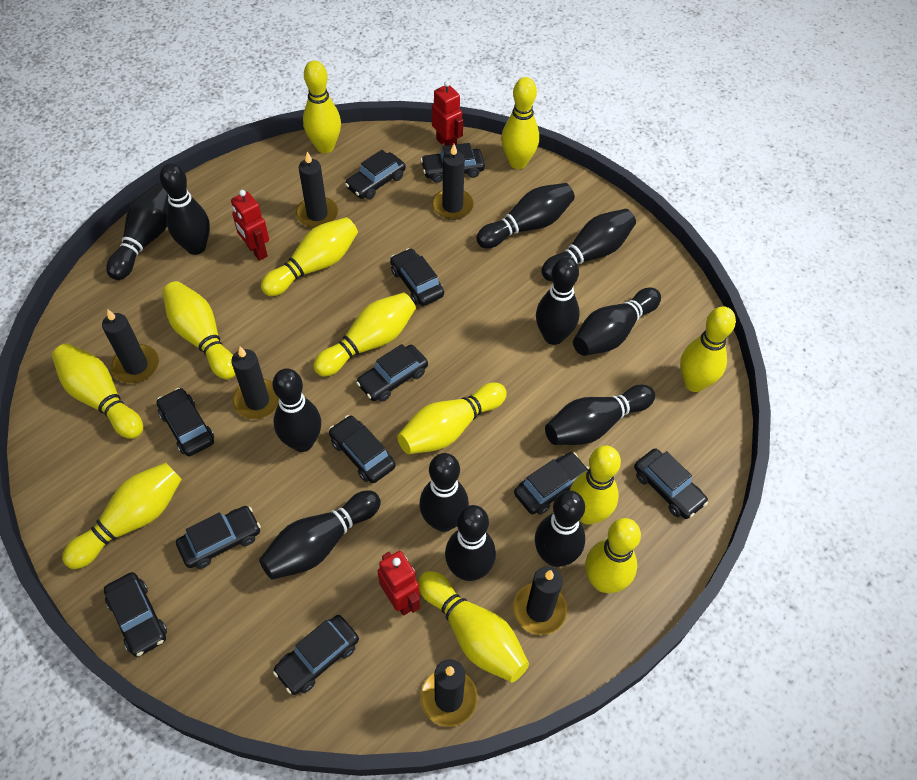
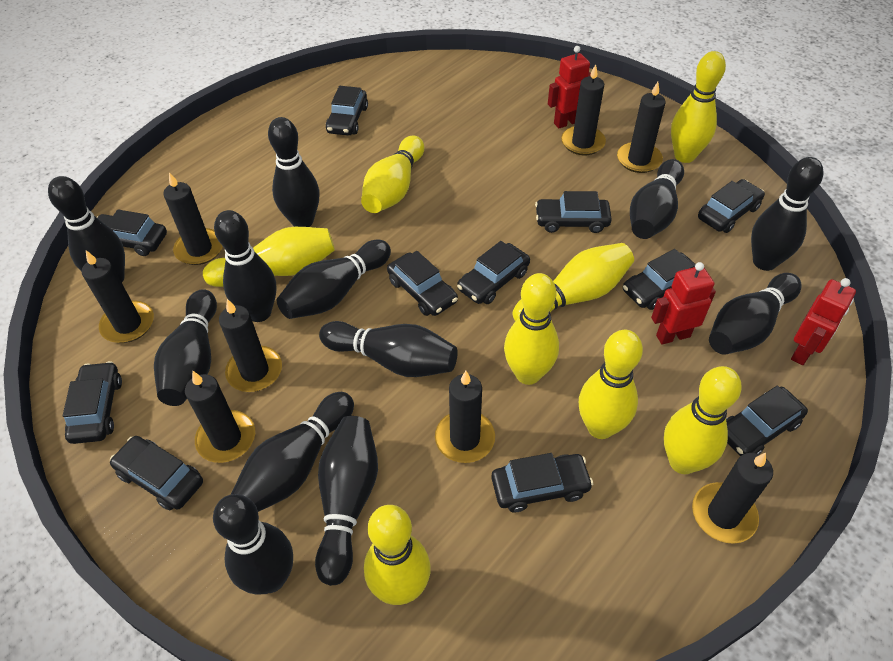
black candle: 6 -> 8
yellow bowling pin: 12 -> 8

